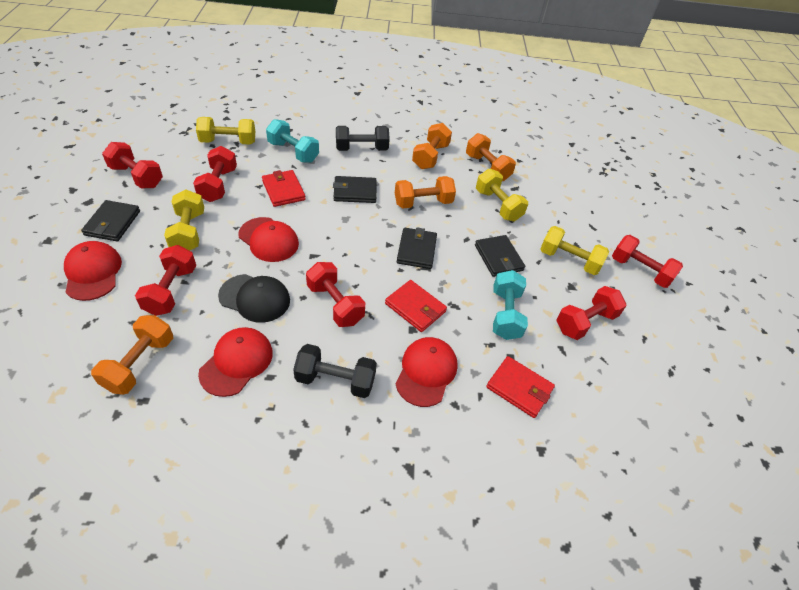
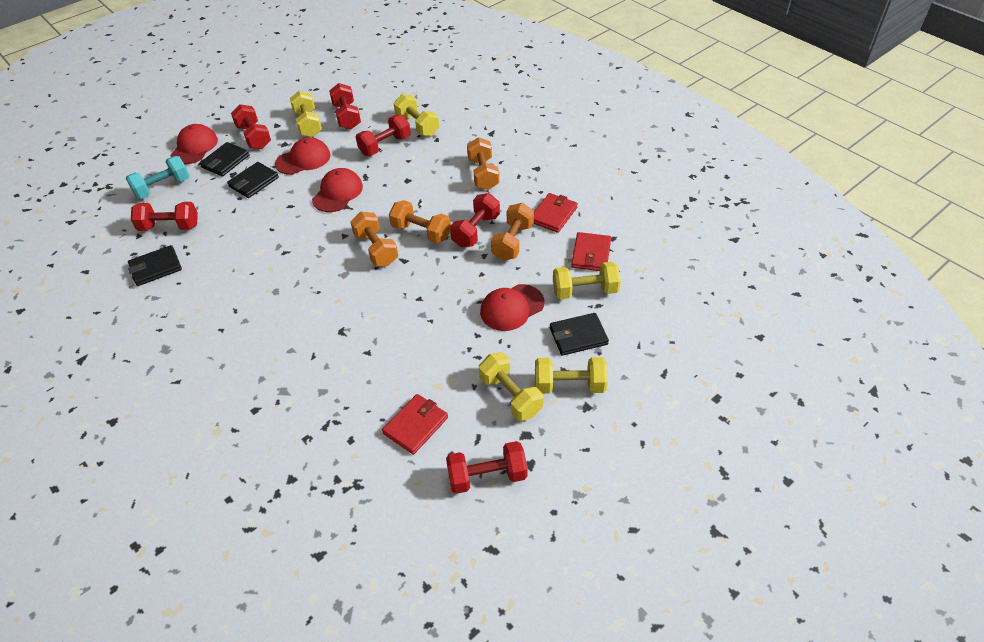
black cap: 1 -> 0
black dumbbell: 2 -> 0
turquoise dumbbell: 2 -> 1
yellow dumbbell: 4 -> 5

